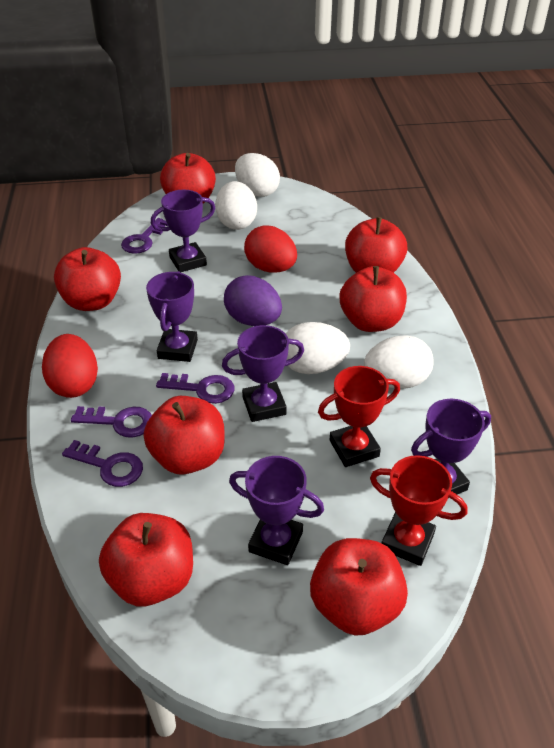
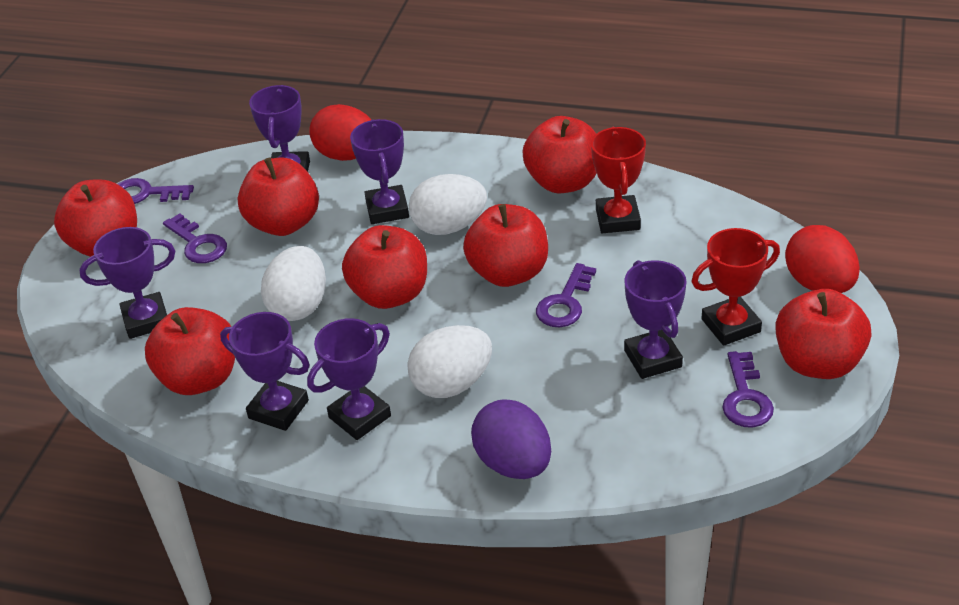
purple trophy: 5 -> 6
white egg: 4 -> 3

